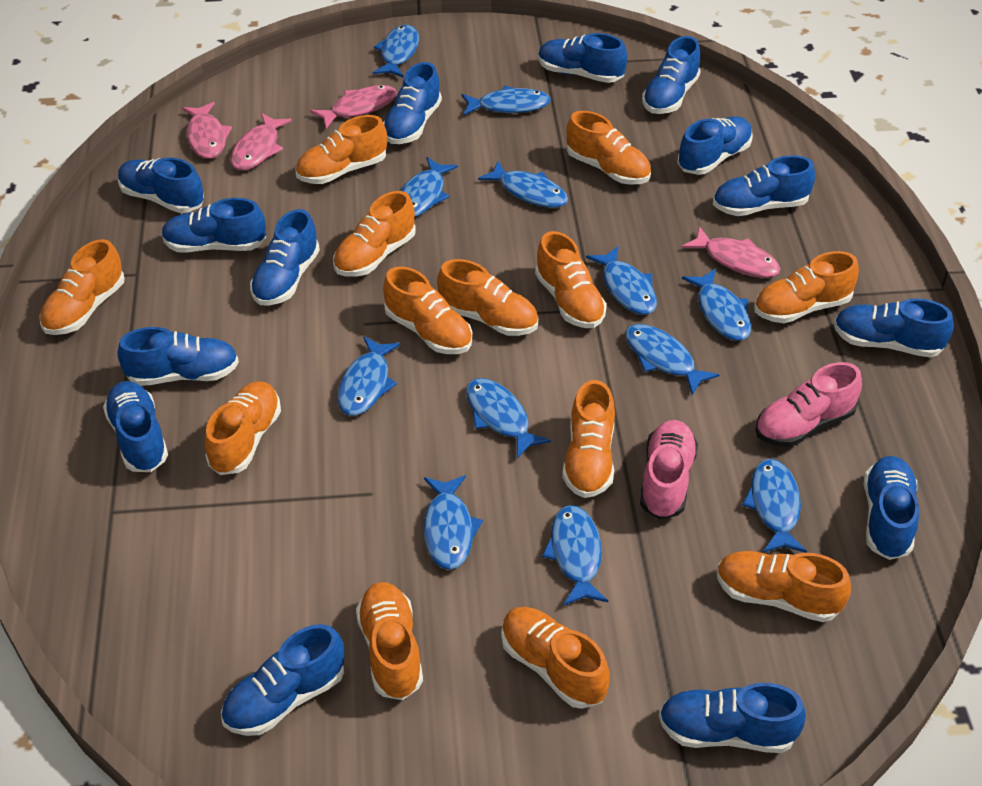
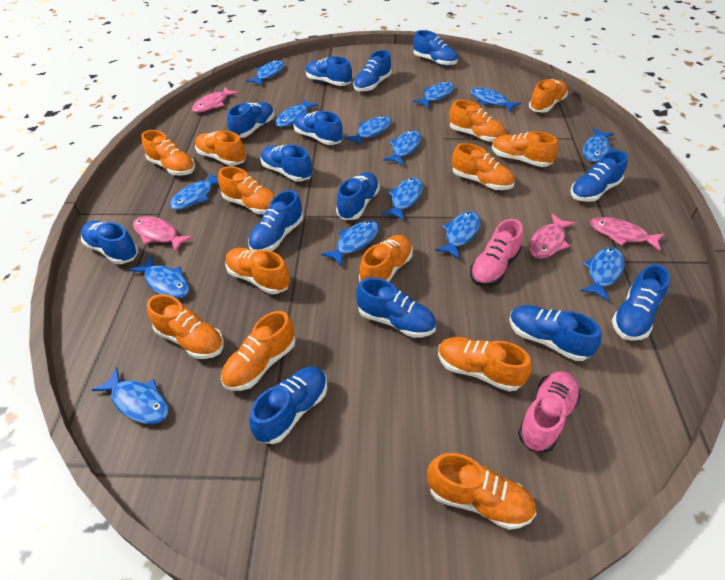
blue fish: 12 -> 14

